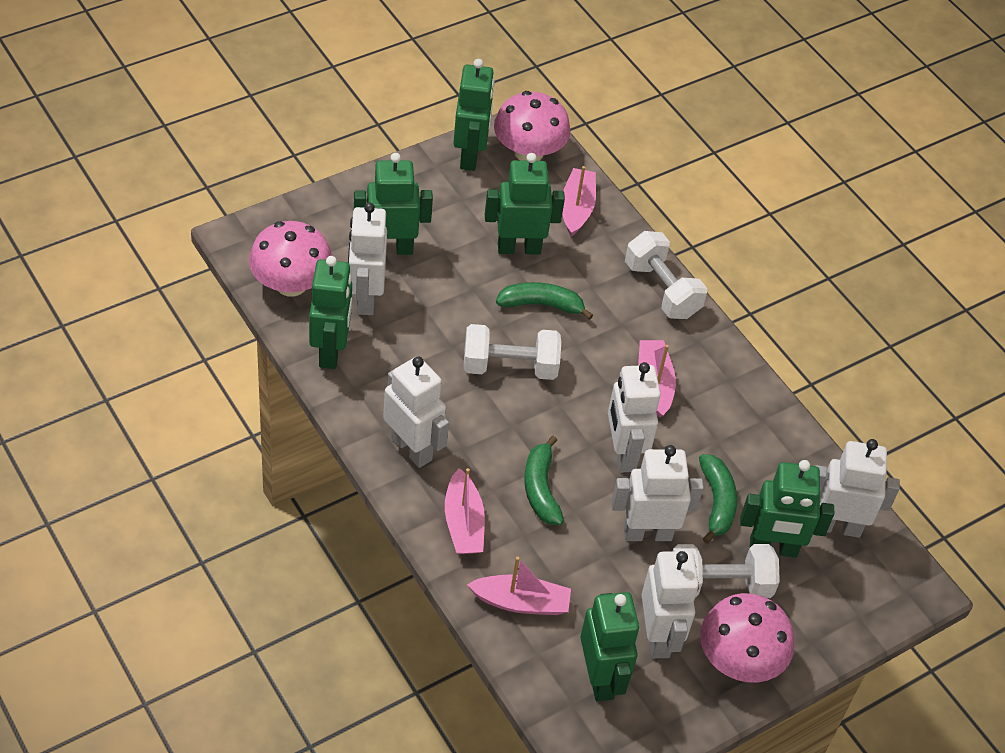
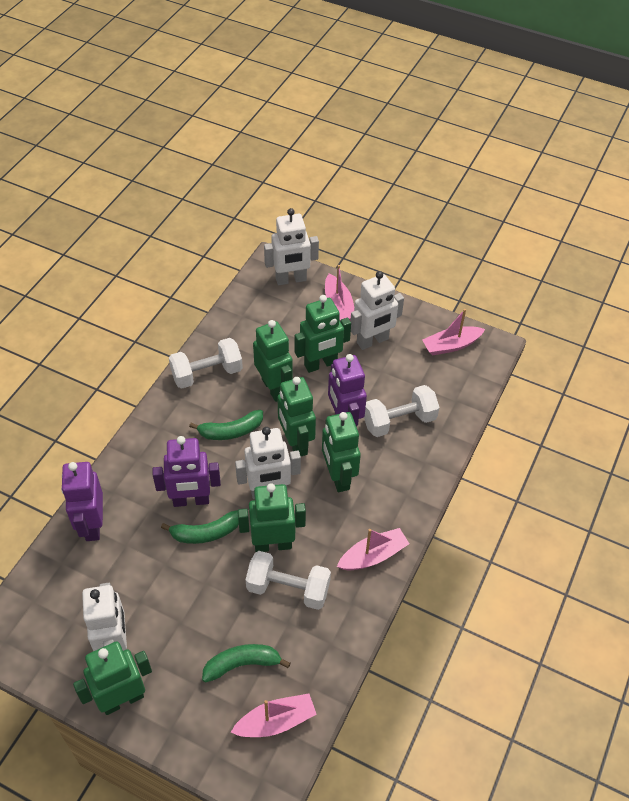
pink mushroom: 3 -> 0
purple robot: 0 -> 3
white robot: 6 -> 4

